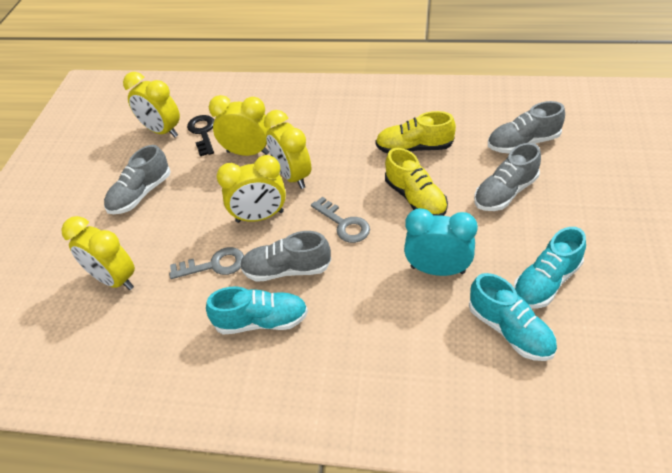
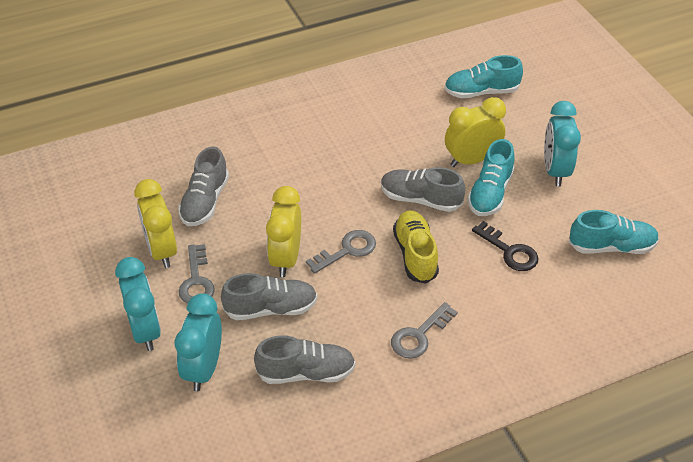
grey key: 2 -> 3
turquoise clock: 1 -> 3
yellow clock: 5 -> 3
yellow shoe: 2 -> 1

